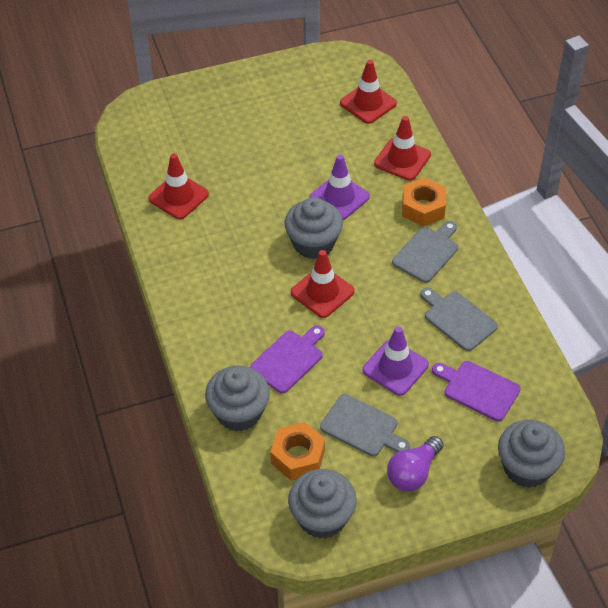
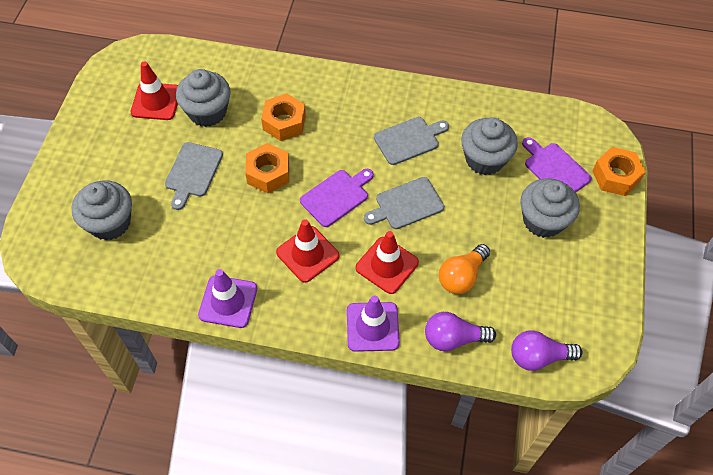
orange light bulb: 0 -> 1
orange nut: 2 -> 3
purple light bulb: 1 -> 2
red traffic cone: 4 -> 3

